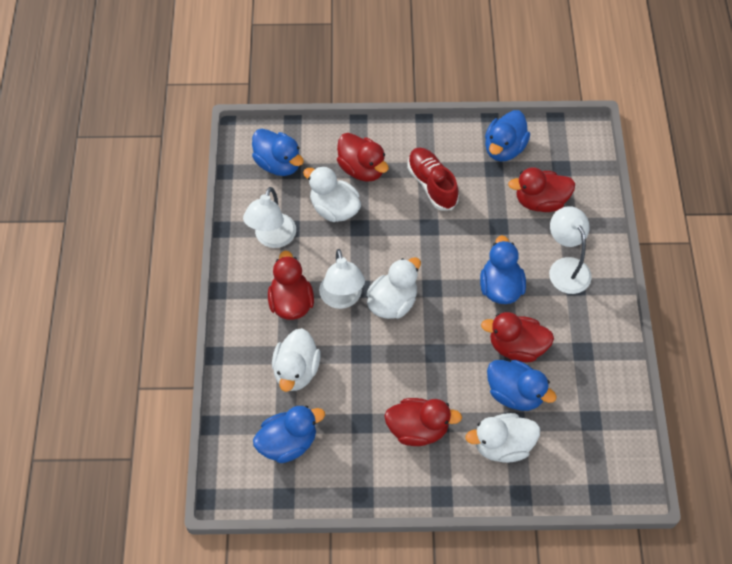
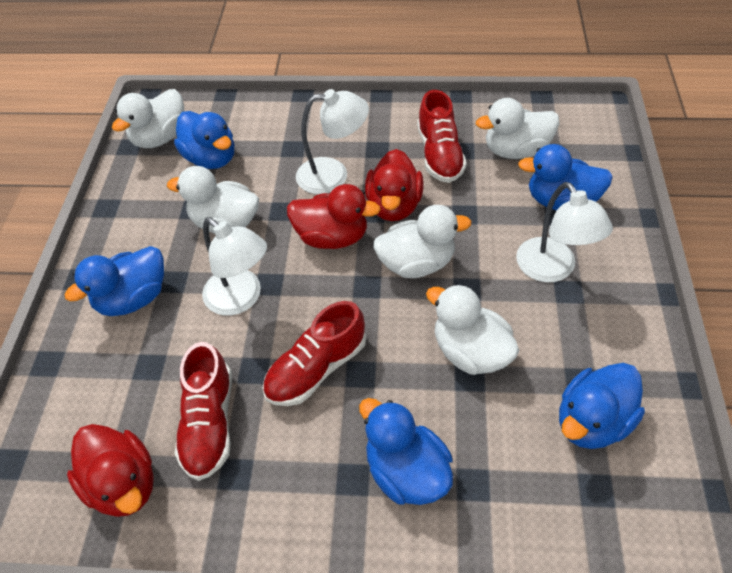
red duck: 5 -> 3
red shoe: 1 -> 3
white duck: 4 -> 5

